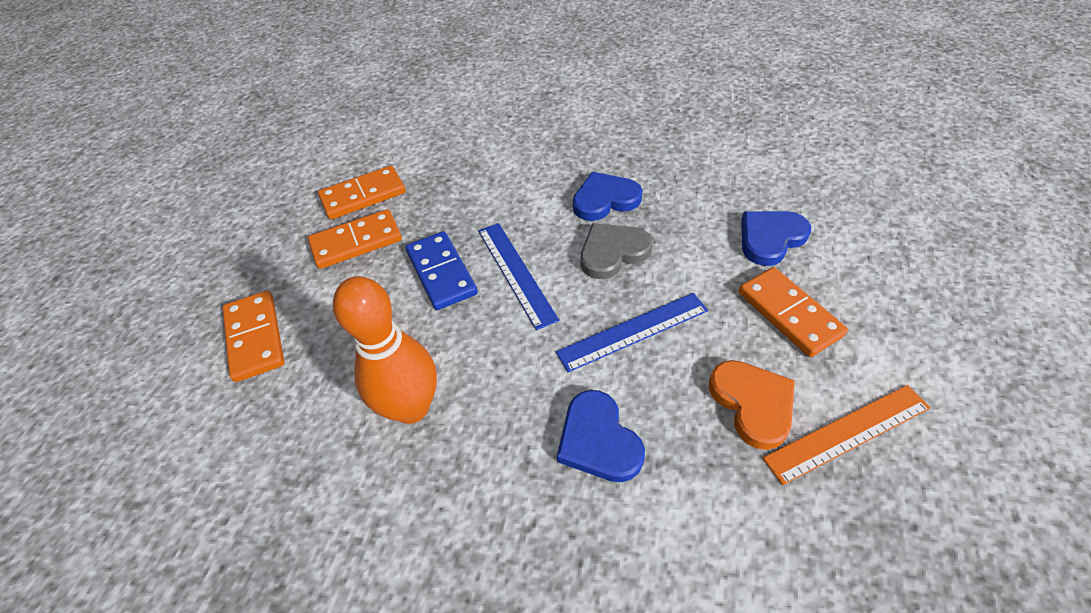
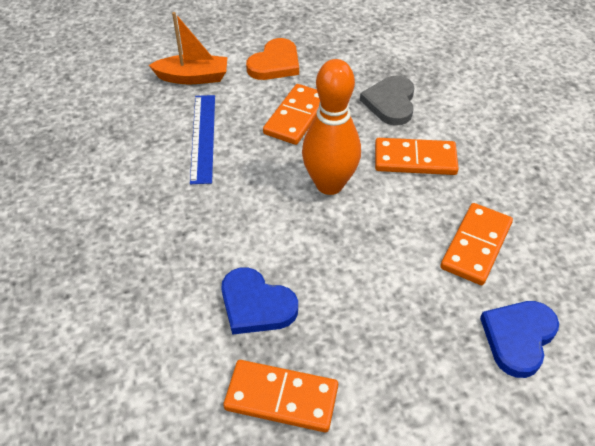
blue domino: 1 -> 0
blue heart: 3 -> 2
blue ruler: 2 -> 1
orange boat: 0 -> 1
orange ruler: 1 -> 0

